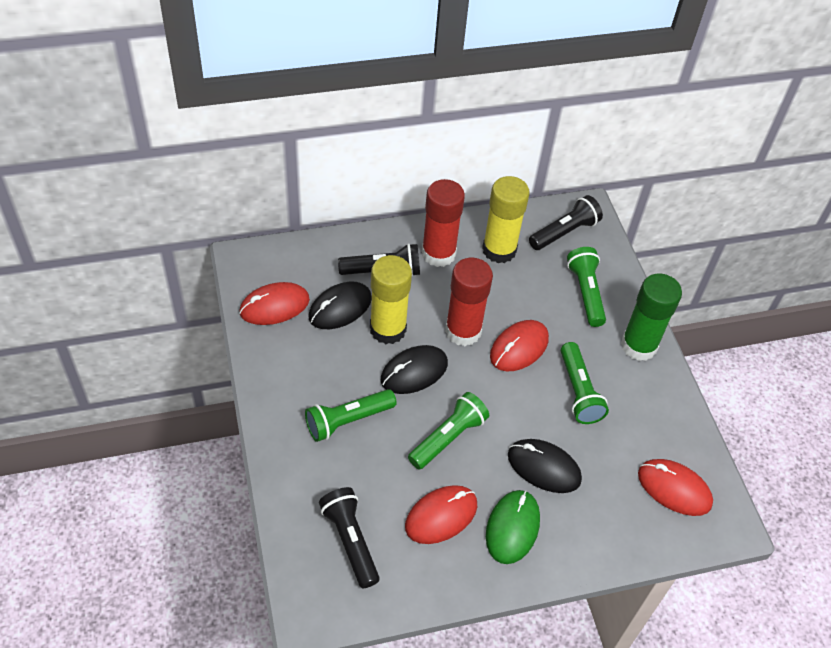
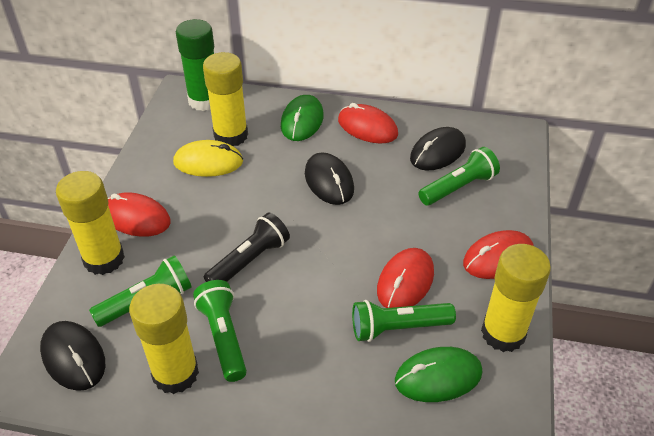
black flashlight: 3 -> 1
green mouse: 1 -> 2
red glue stick: 2 -> 0
yellow glue stick: 2 -> 4
yellow mouse: 0 -> 1

